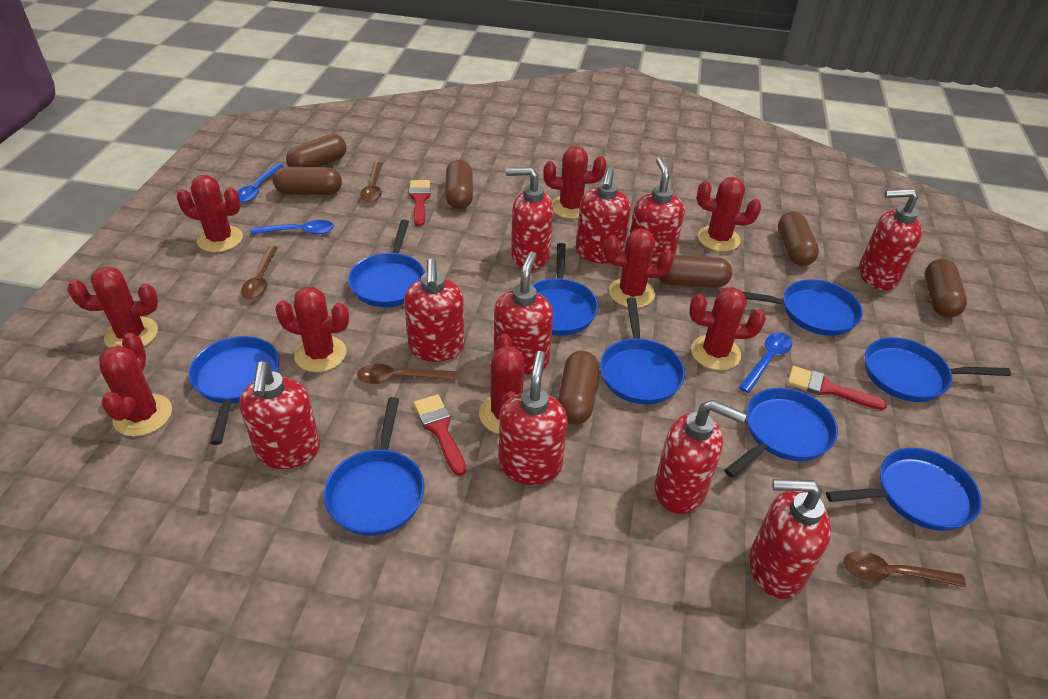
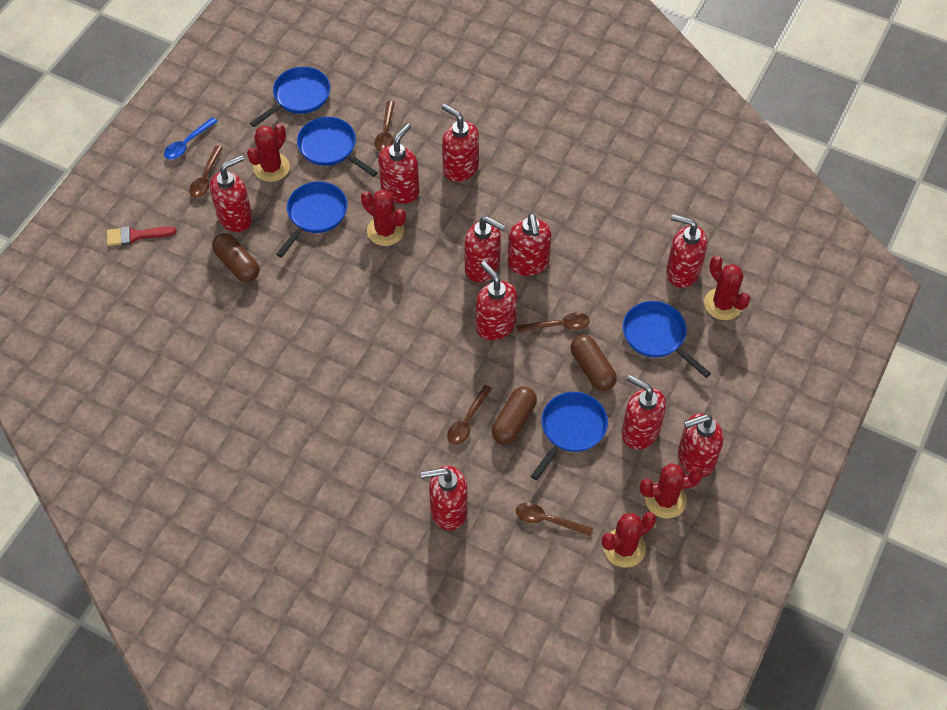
blue pan: 9 -> 5
blue spoon: 3 -> 1
brown capsule: 7 -> 3
brown spoon: 4 -> 5
red brush: 3 -> 1
red cactus: 9 -> 5

